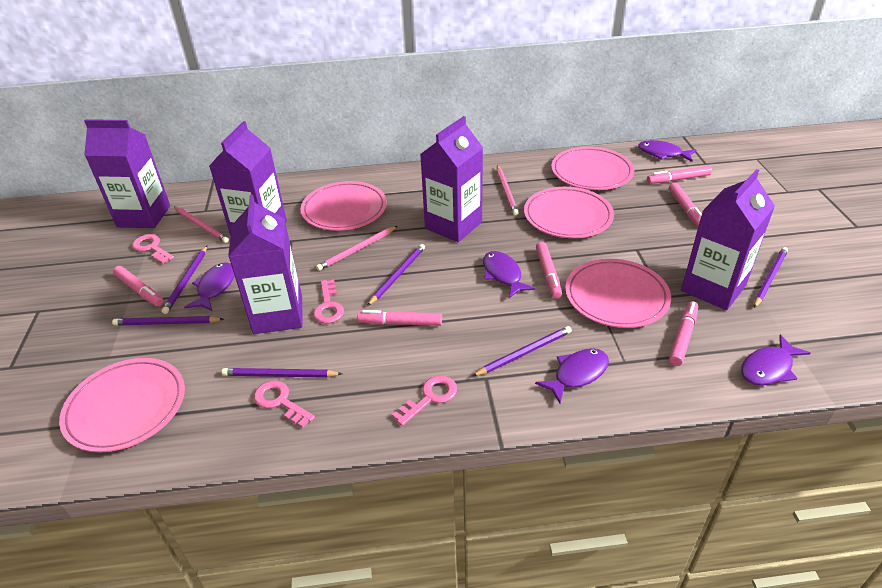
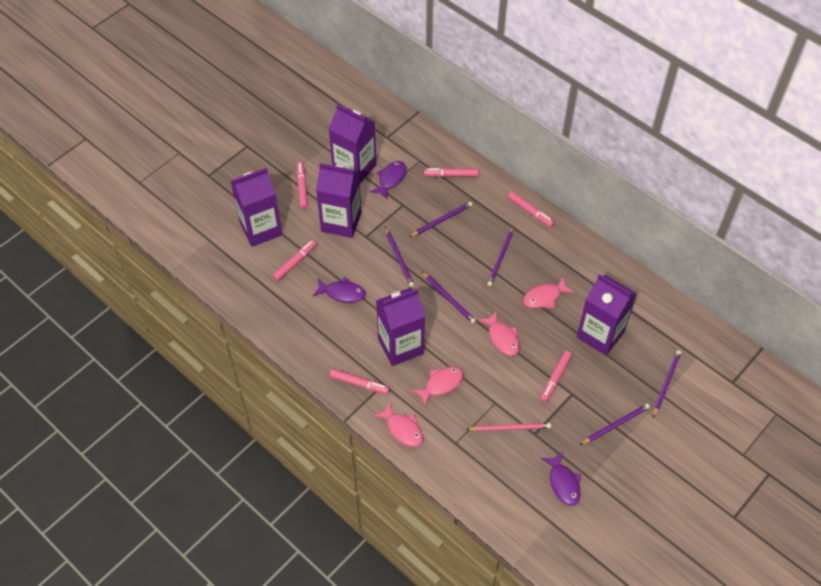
pink fish: 0 -> 4
pink key: 4 -> 0
pink pencil: 3 -> 1
pink plate: 5 -> 0
purple fish: 5 -> 3

